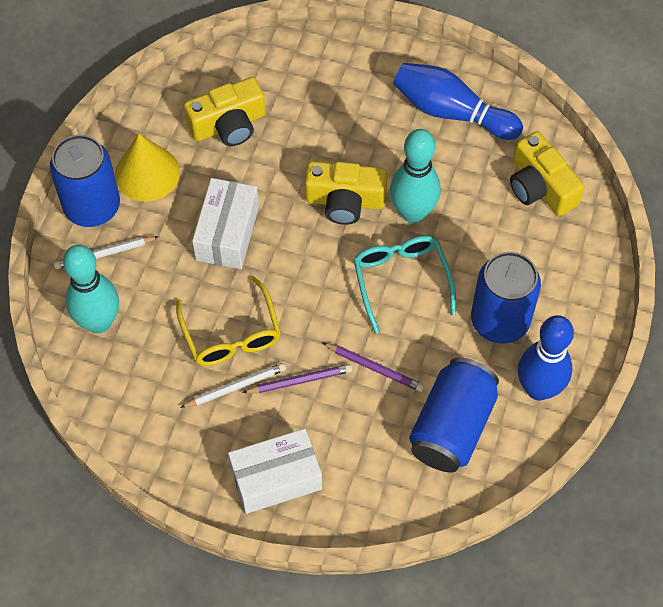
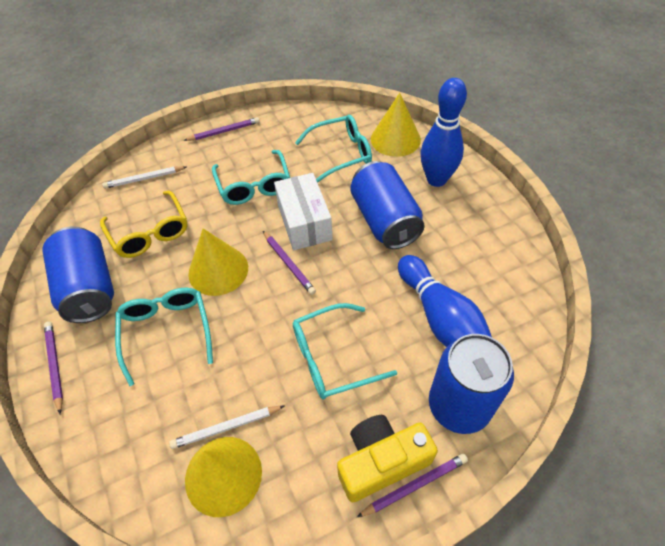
purple pencil: 2 -> 4
turquoise bowling pin: 2 -> 0
turquoise glasses: 1 -> 4
white box: 2 -> 1
yellow camera: 3 -> 1
yellow cone: 1 -> 3

